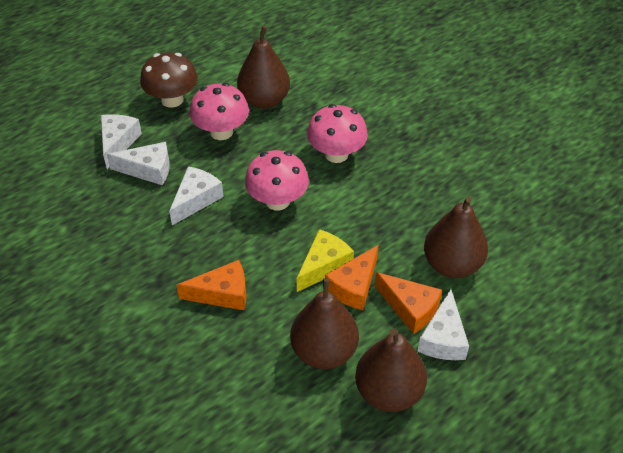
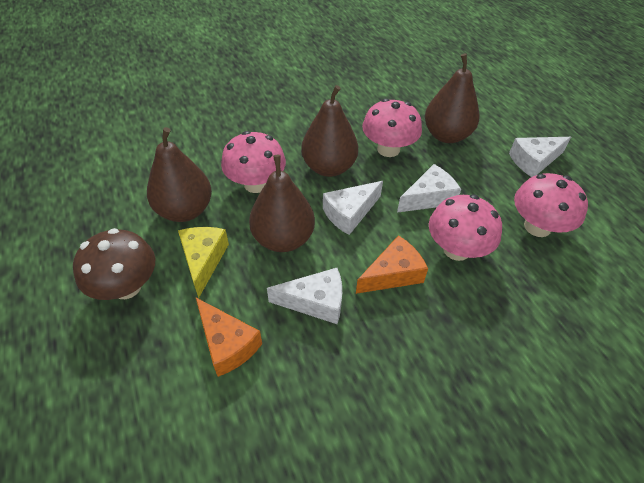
orange cheese: 3 -> 2
pink mushroom: 3 -> 4

